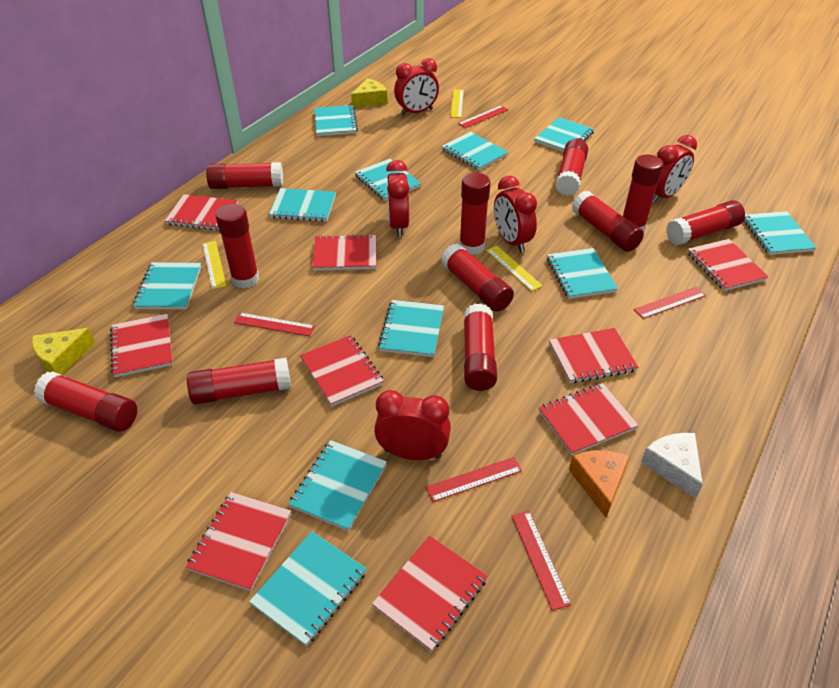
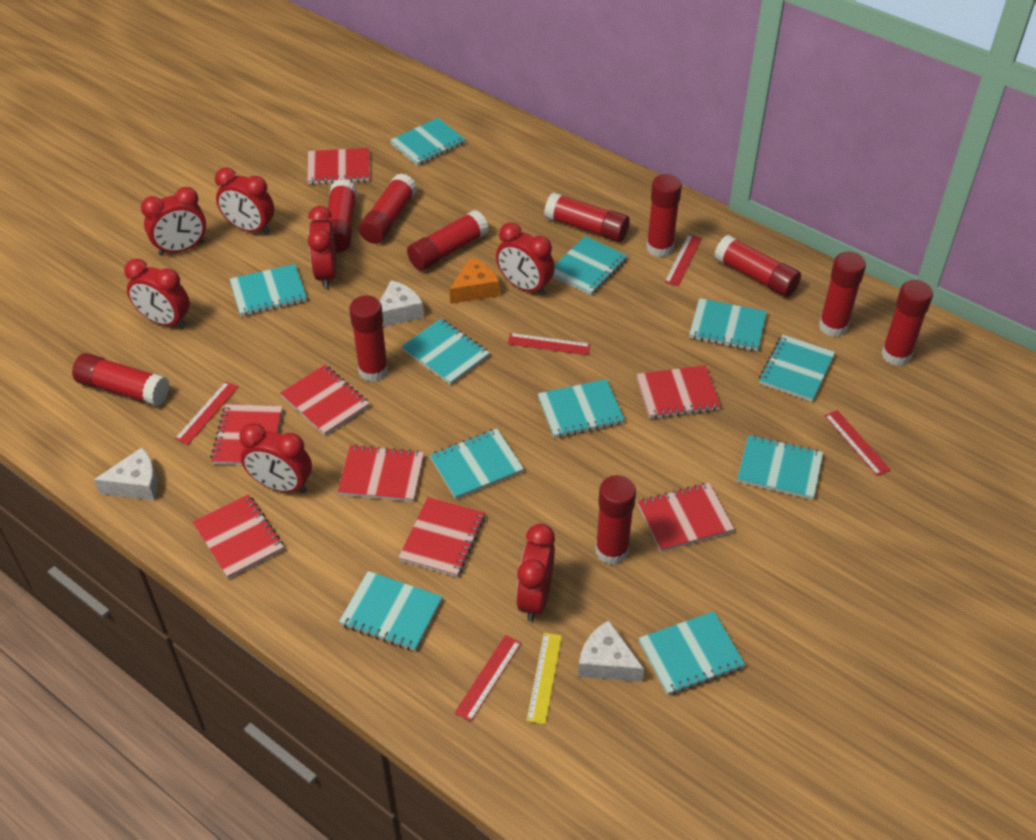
red clock: 5 -> 7
red notebook: 9 -> 8
white cheese: 1 -> 3
yellow cheese: 2 -> 0
yellow ruler: 3 -> 1

